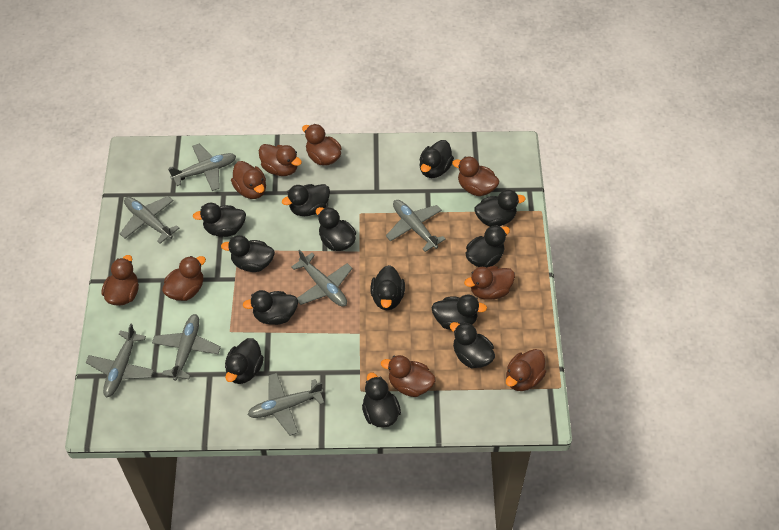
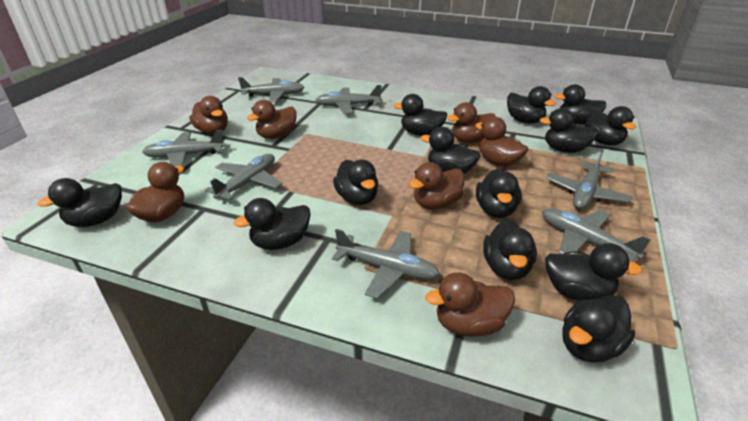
brown duck: 9 -> 7

